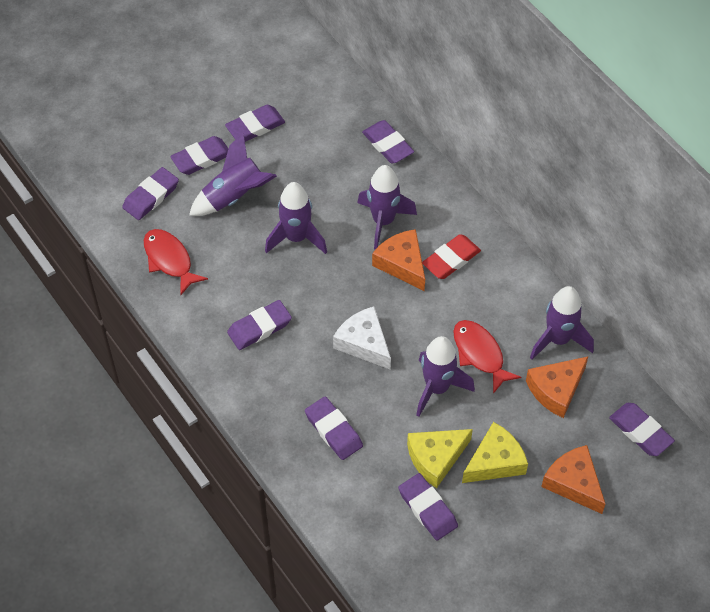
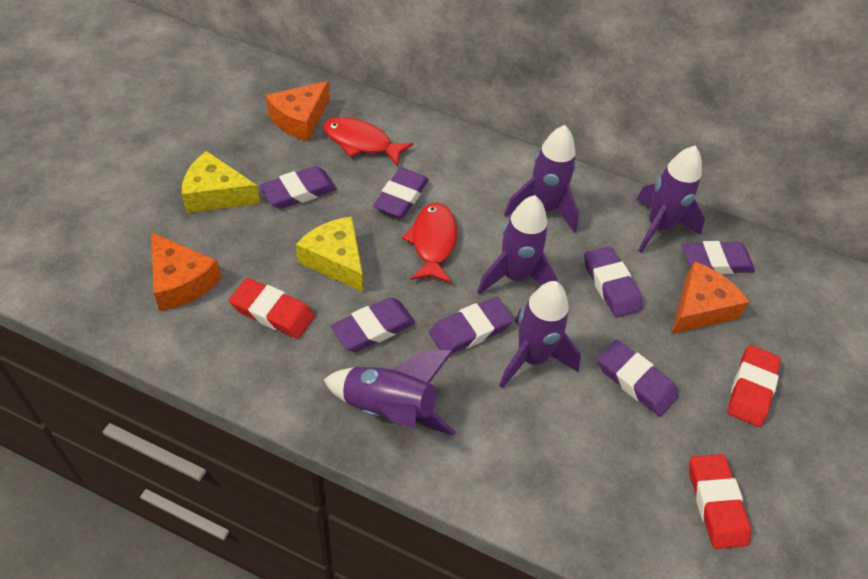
purple eraser: 8 -> 7
red eraser: 1 -> 3
white cheese: 1 -> 0

